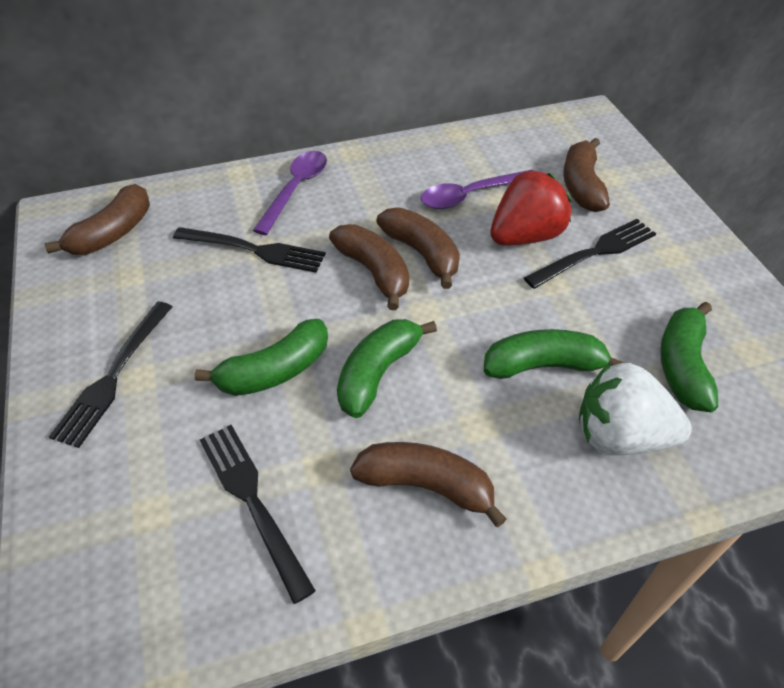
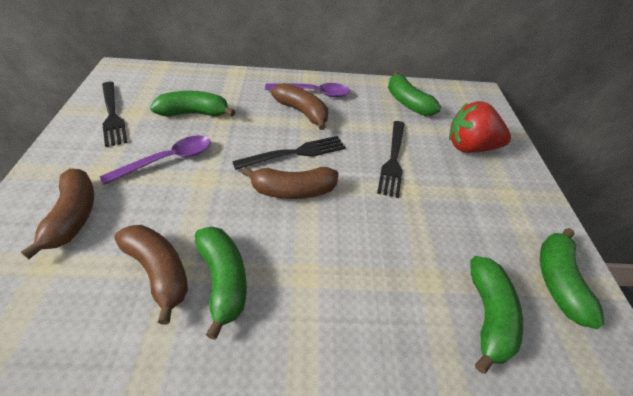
black fork: 4 -> 3
brown banana: 5 -> 4
green banana: 4 -> 5
white strawberry: 1 -> 0

